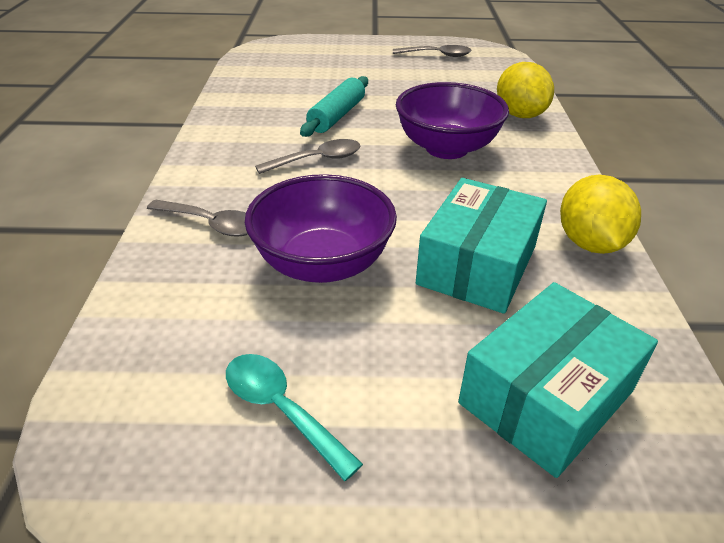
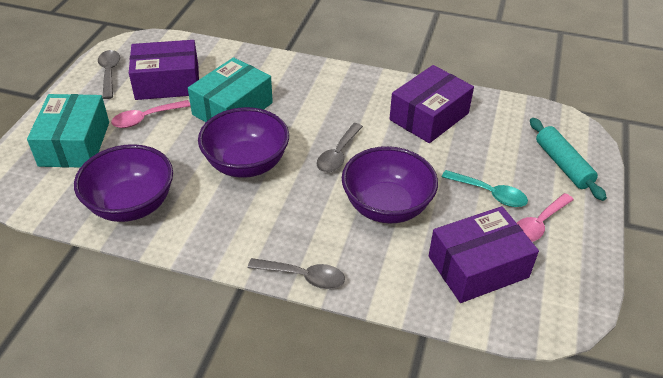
pink spoon: 0 -> 2
purple bowl: 2 -> 3
purple box: 0 -> 3
yellow lemon: 2 -> 0

